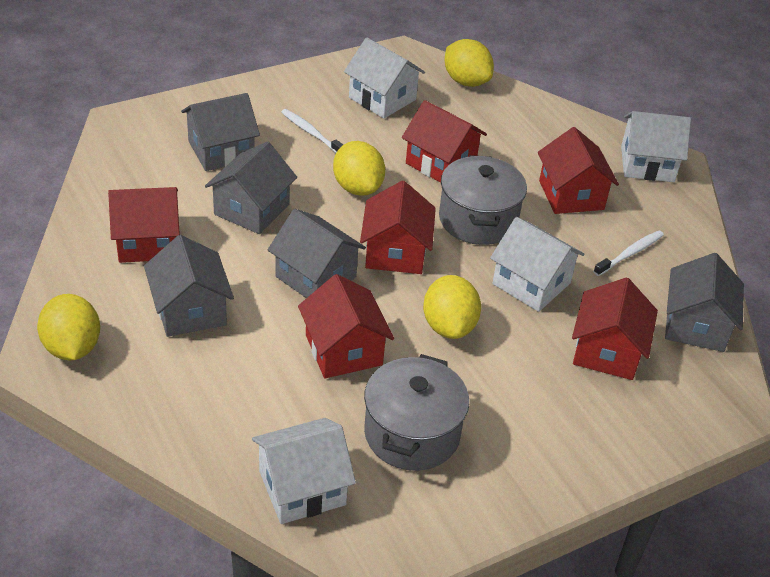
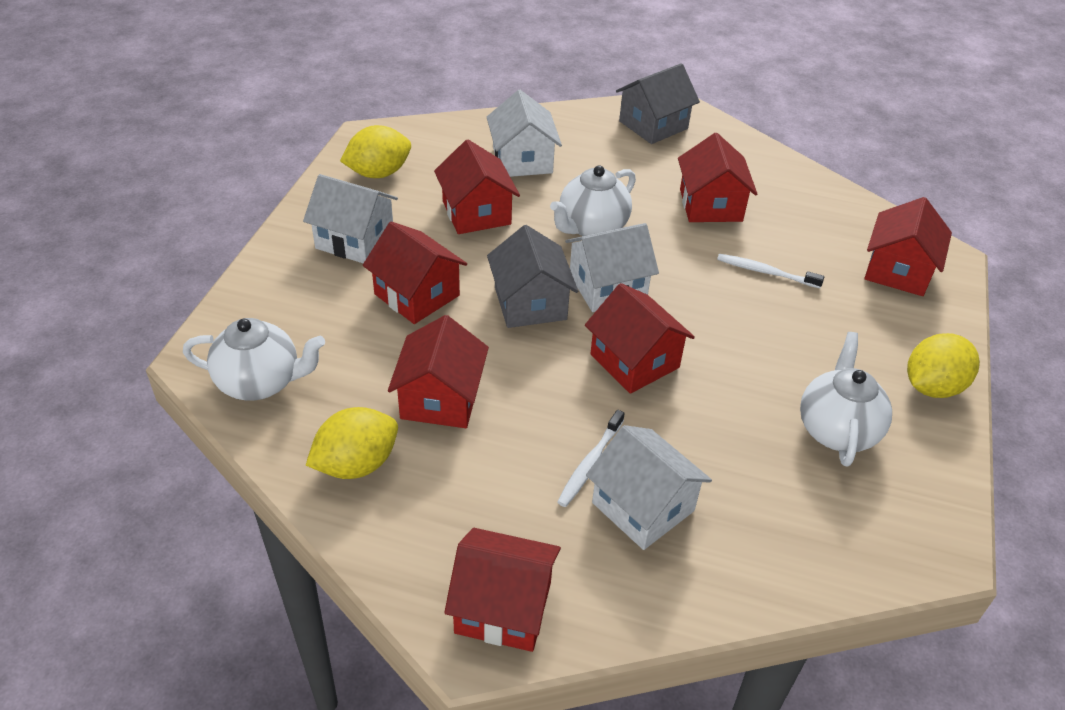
grey house: 5 -> 2
grey pot: 2 -> 0
red house: 6 -> 7
white teapot: 0 -> 3
yellow lemon: 4 -> 3

